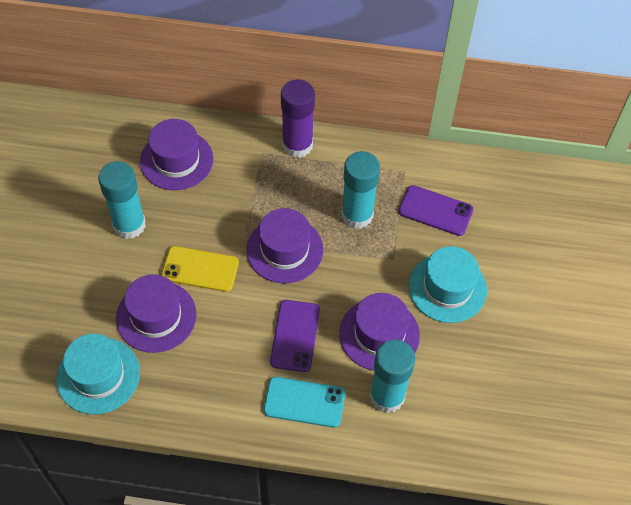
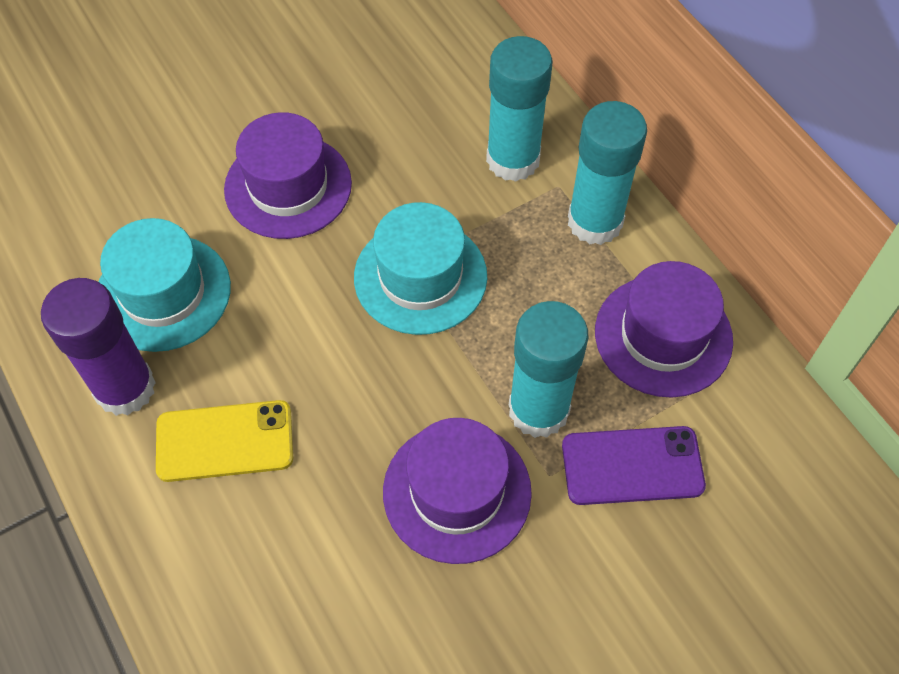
purple hat: 4 -> 3
purple phone: 2 -> 1
turquoise phone: 1 -> 0

